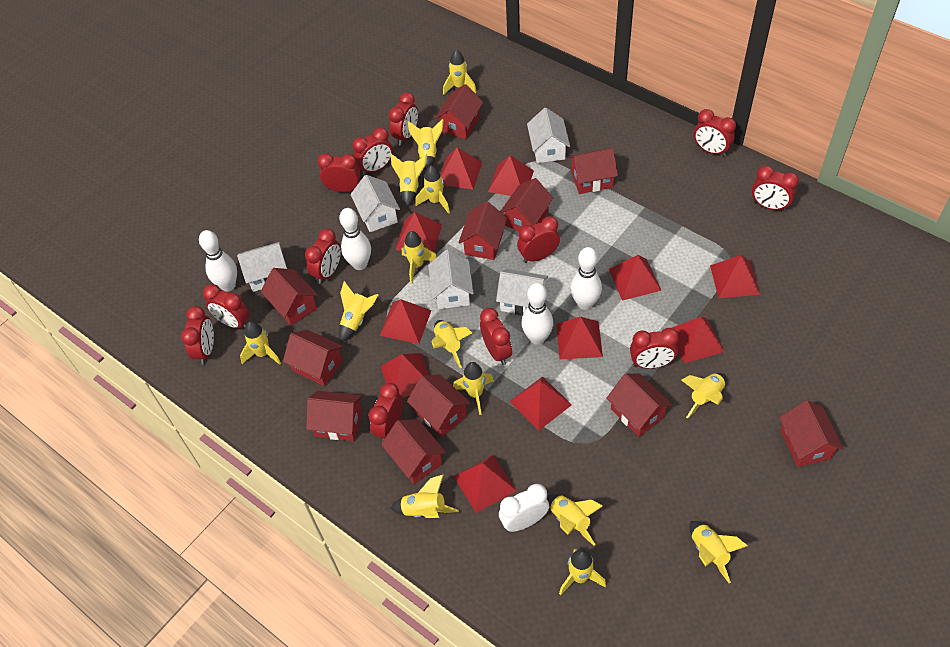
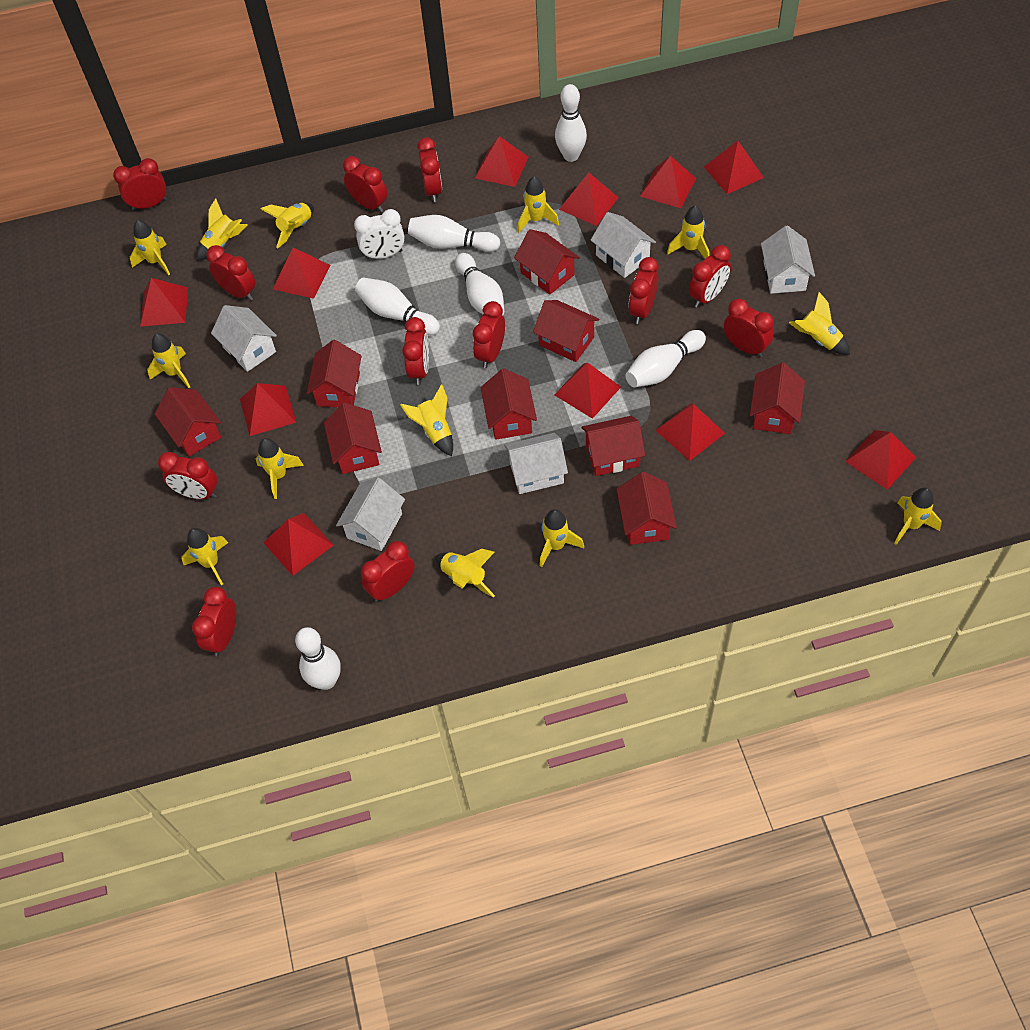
red house: 11 -> 9
white bowling pin: 4 -> 6
yellow rocket: 14 -> 13

